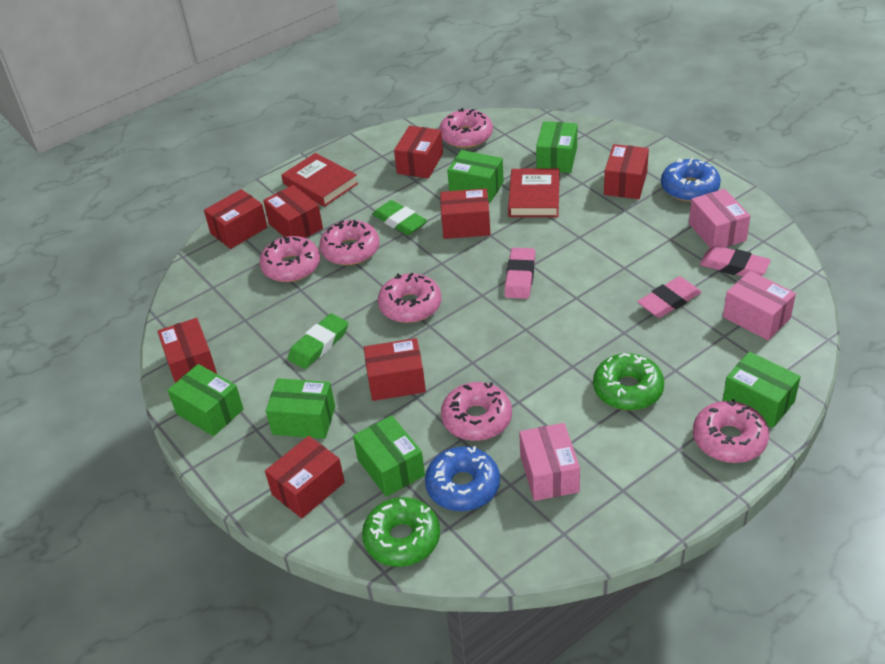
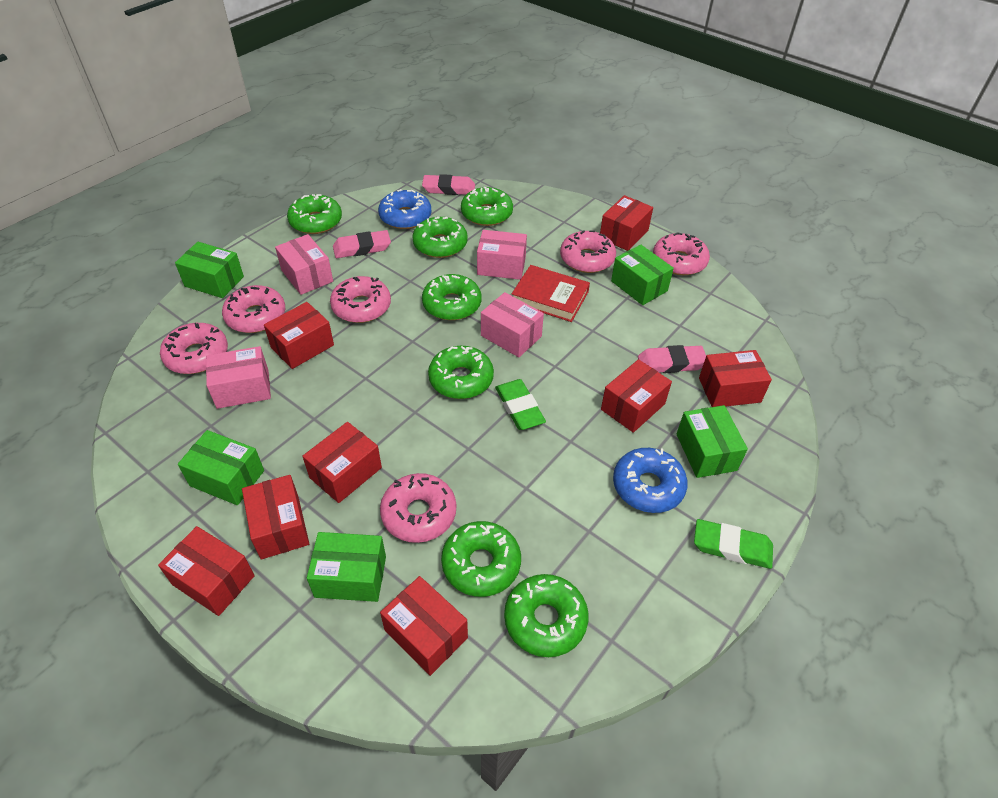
green box: 6 -> 5
green donut: 2 -> 7
pink box: 3 -> 4
red book: 2 -> 1

